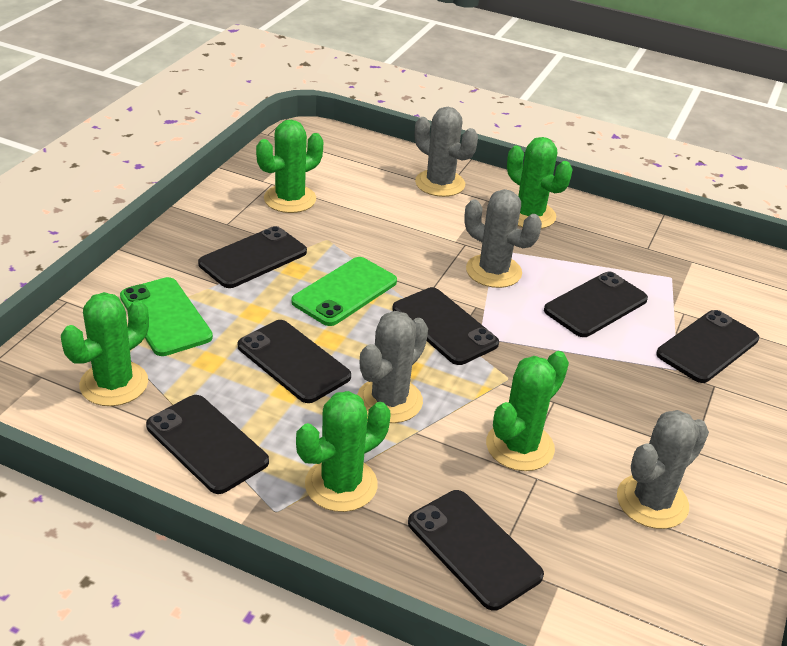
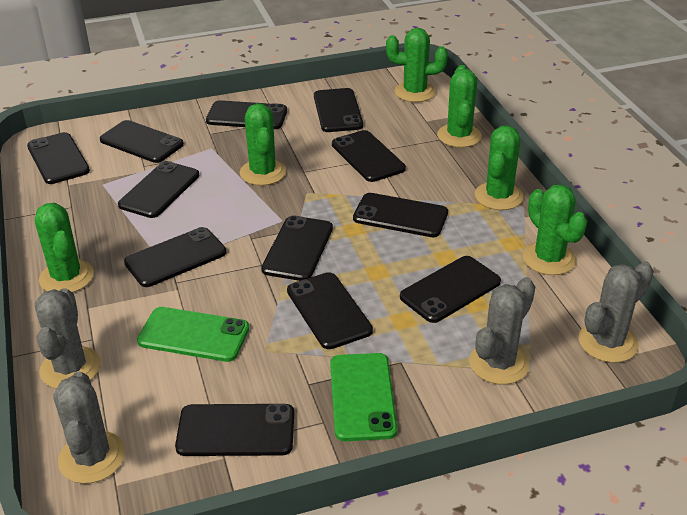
black phone: 7 -> 12
green cactus: 5 -> 6

